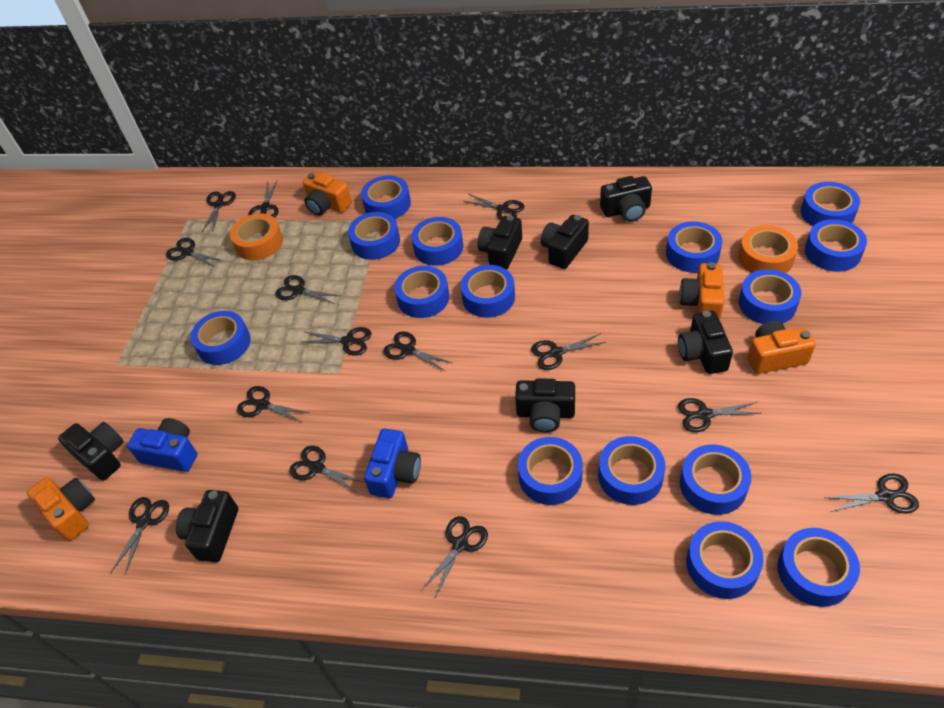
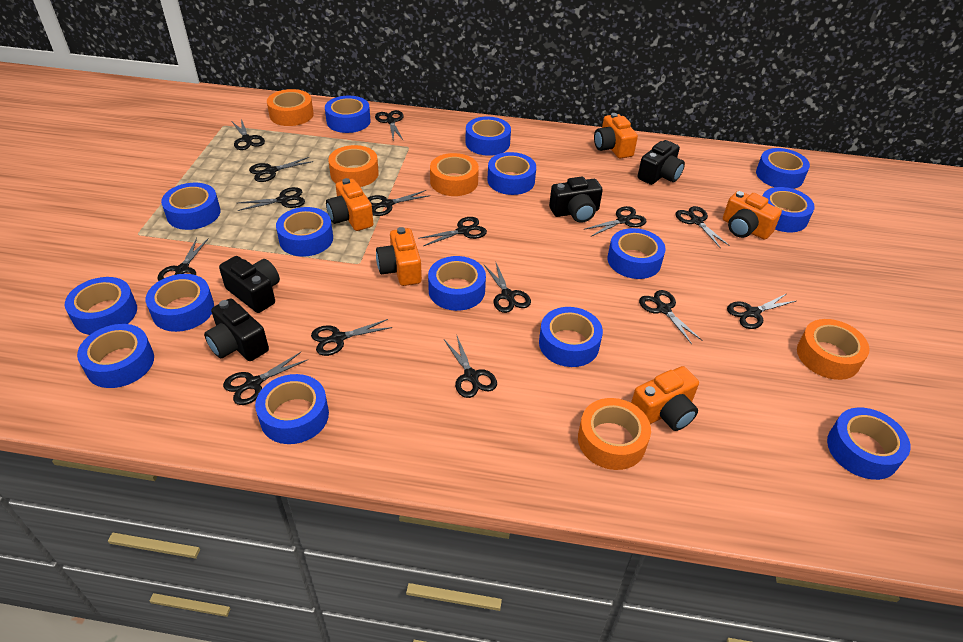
black camera: 7 -> 4
black scissors: 14 -> 15
blue camera: 2 -> 0
orange camera: 4 -> 5
orange tape: 2 -> 5

